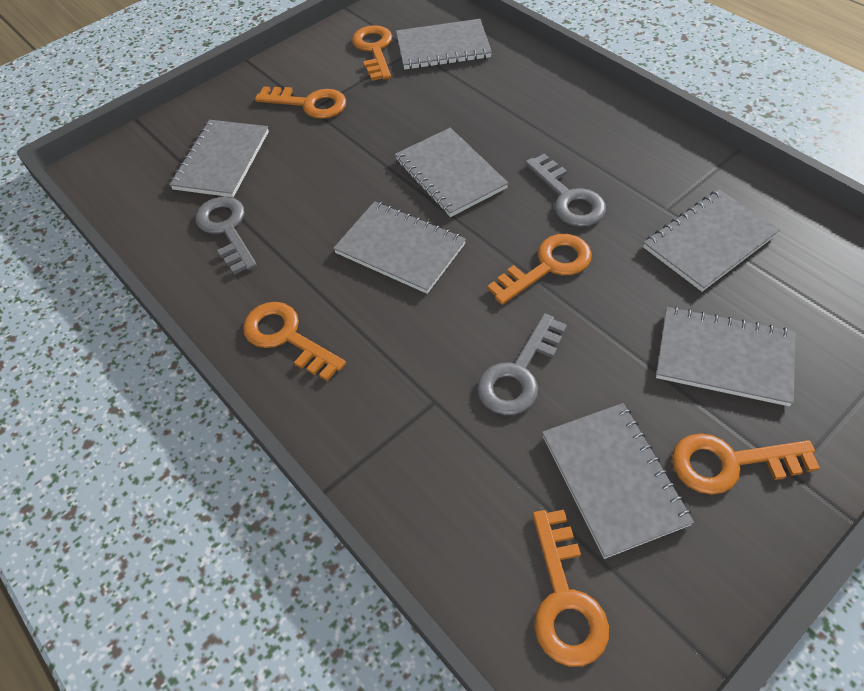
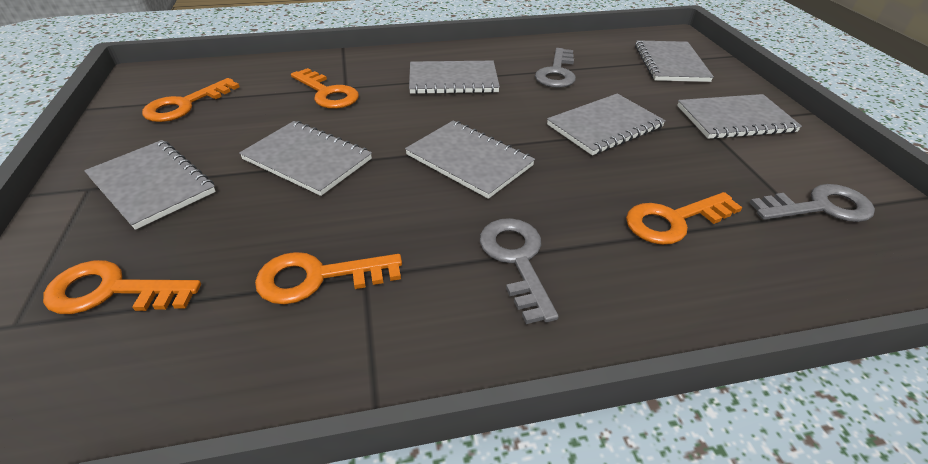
orange key: 6 -> 5

